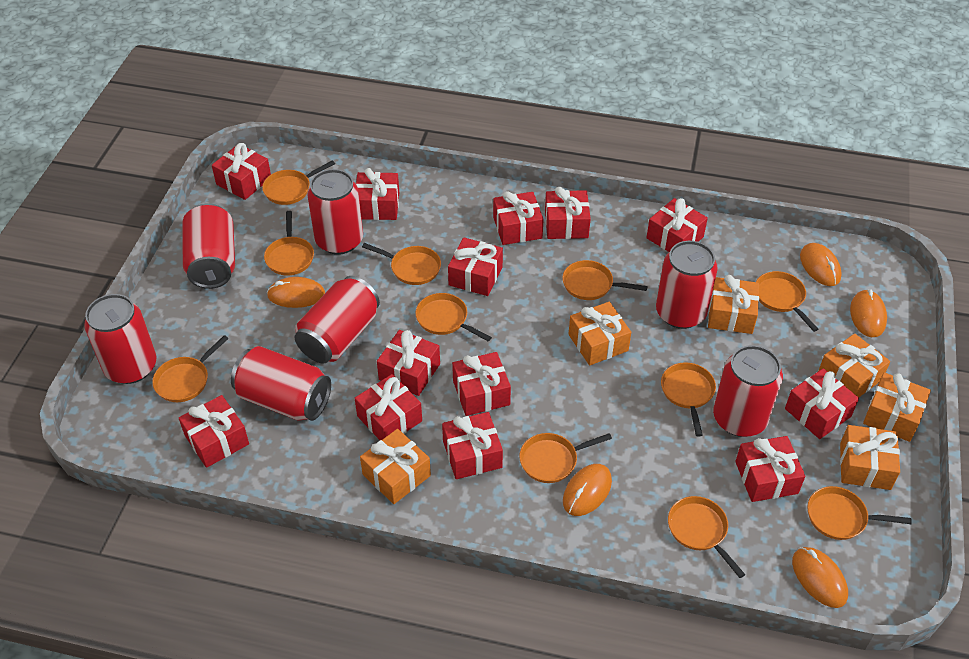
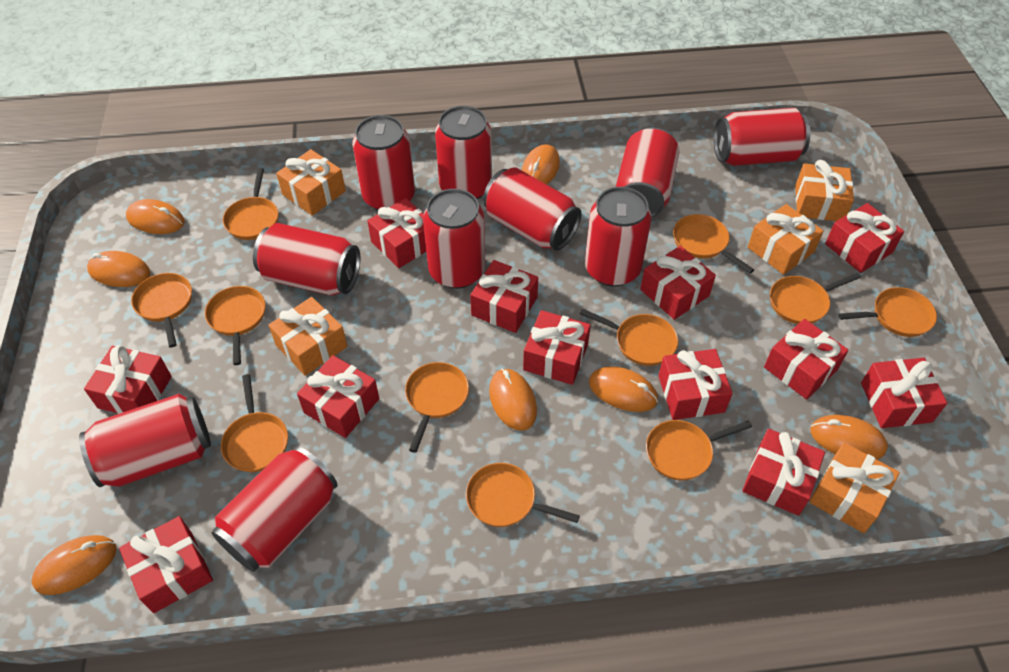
orange gift: 6 -> 5
orange mouse: 5 -> 7
red can: 7 -> 10
red gift: 13 -> 12

